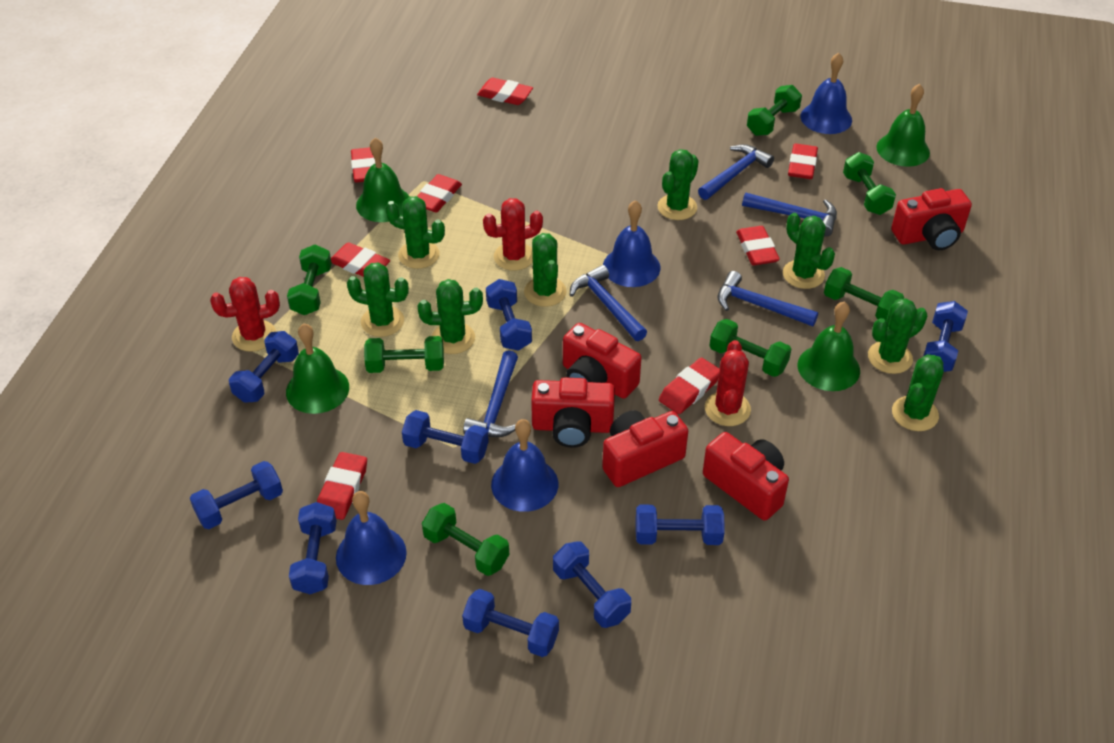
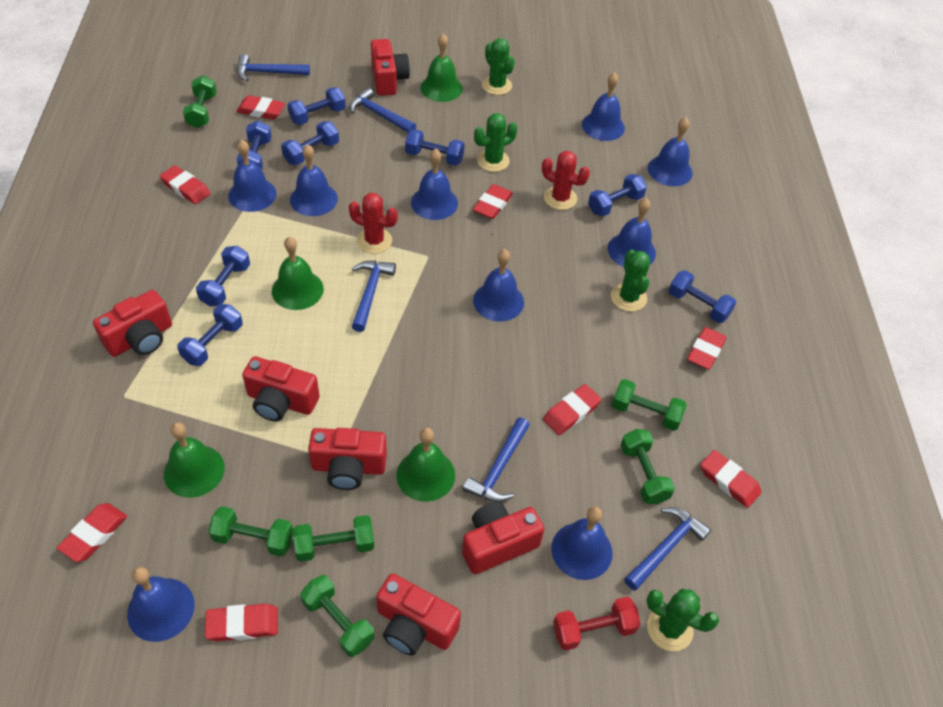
blue bell: 4 -> 9
blue dumbbell: 9 -> 8
green cactus: 8 -> 4
green dumbbell: 7 -> 6
red cactus: 3 -> 2
red camera: 5 -> 6
red dumbbell: 0 -> 1

